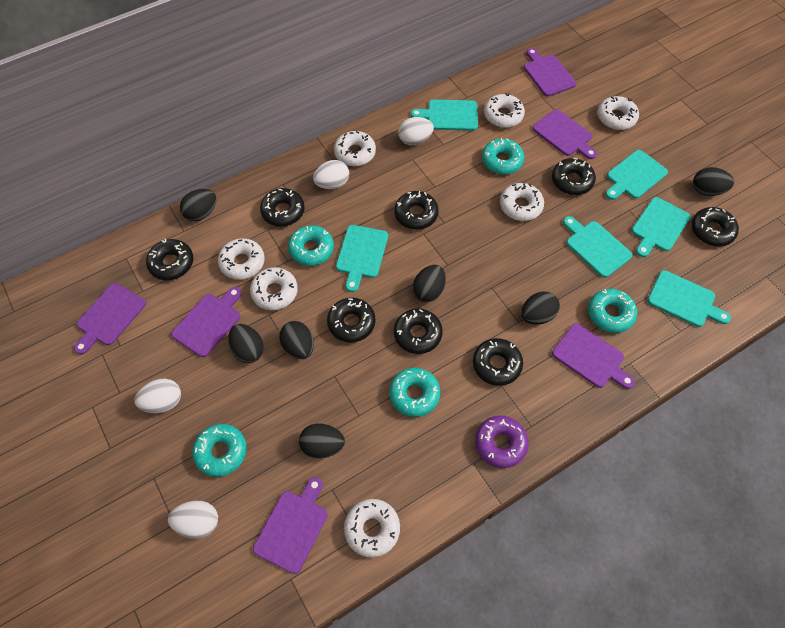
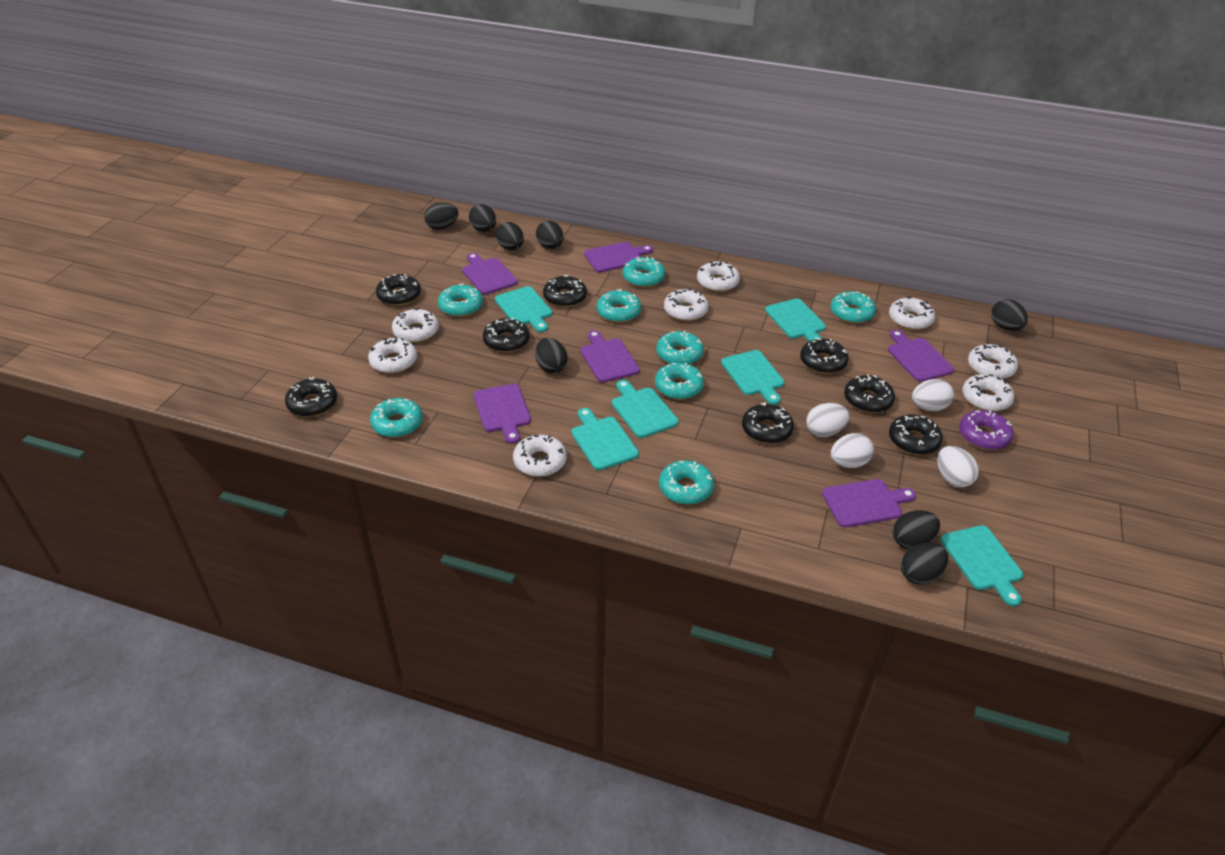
black egg: 7 -> 8
turquoise donut: 5 -> 8
white donut: 7 -> 8

